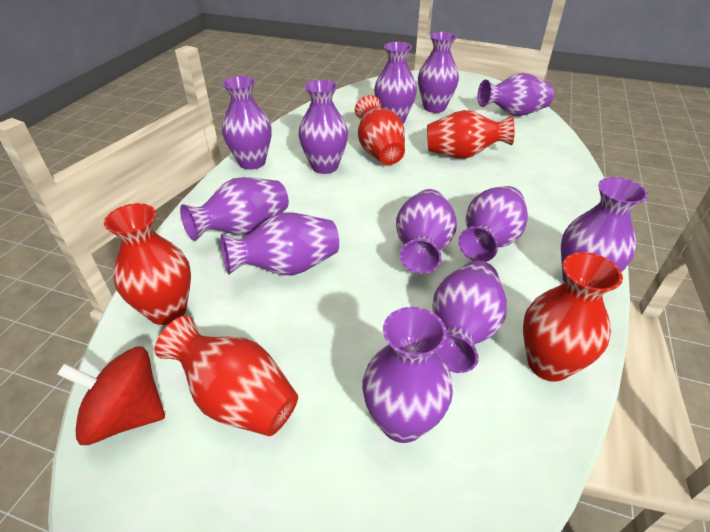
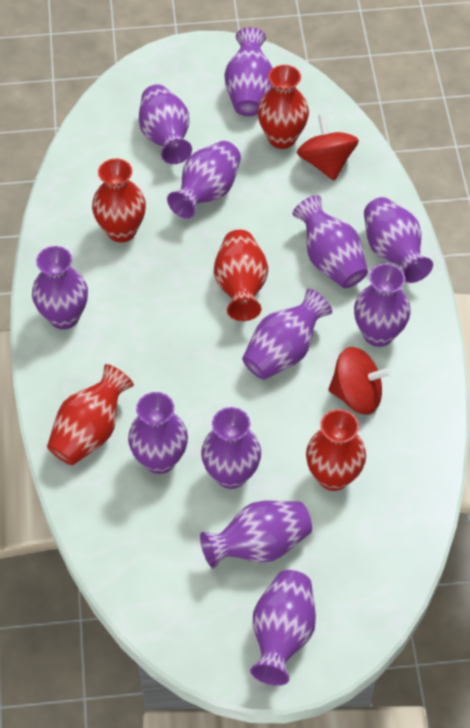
red spinning top: 1 -> 2

